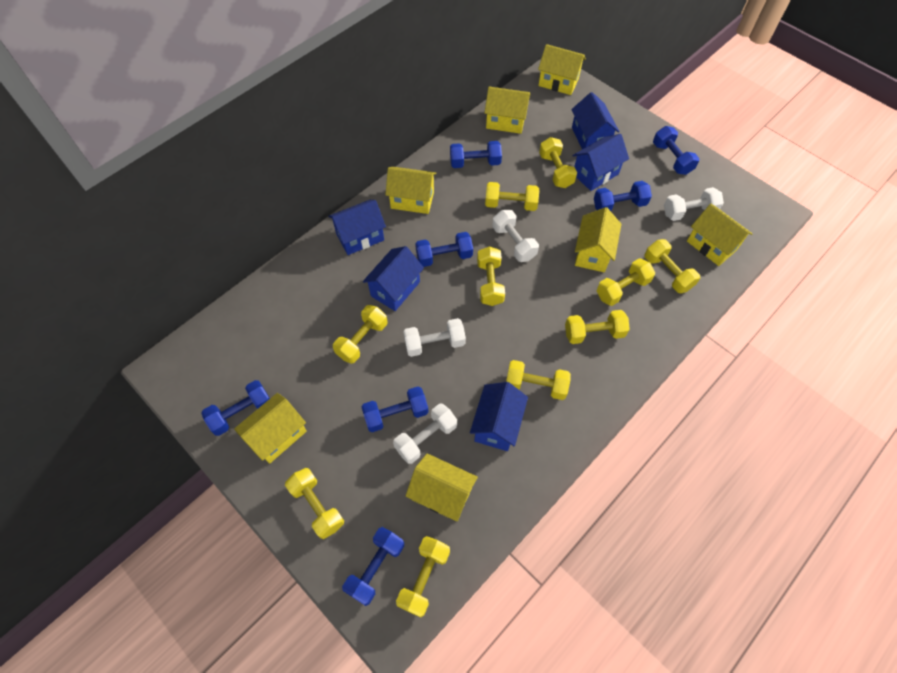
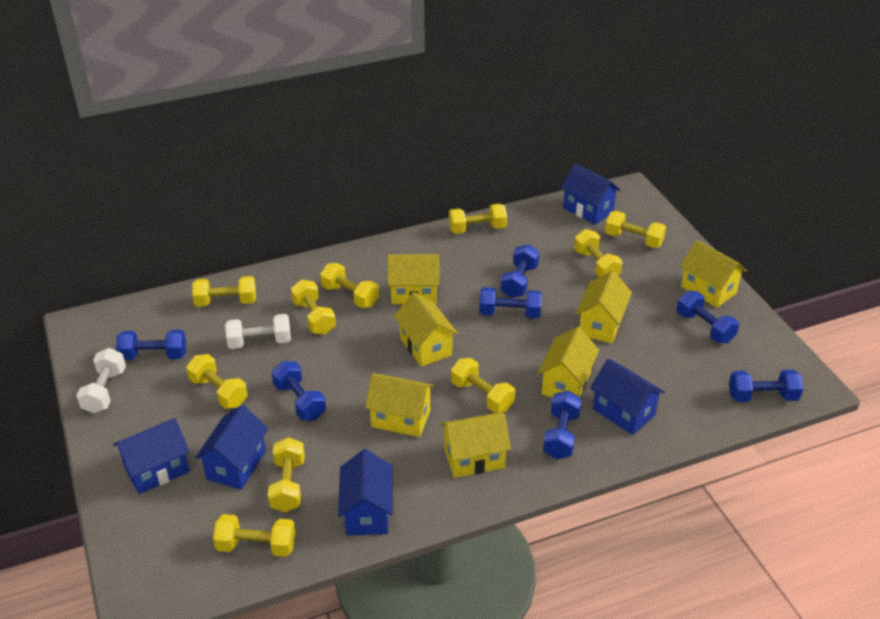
white dumbbell: 4 -> 2

